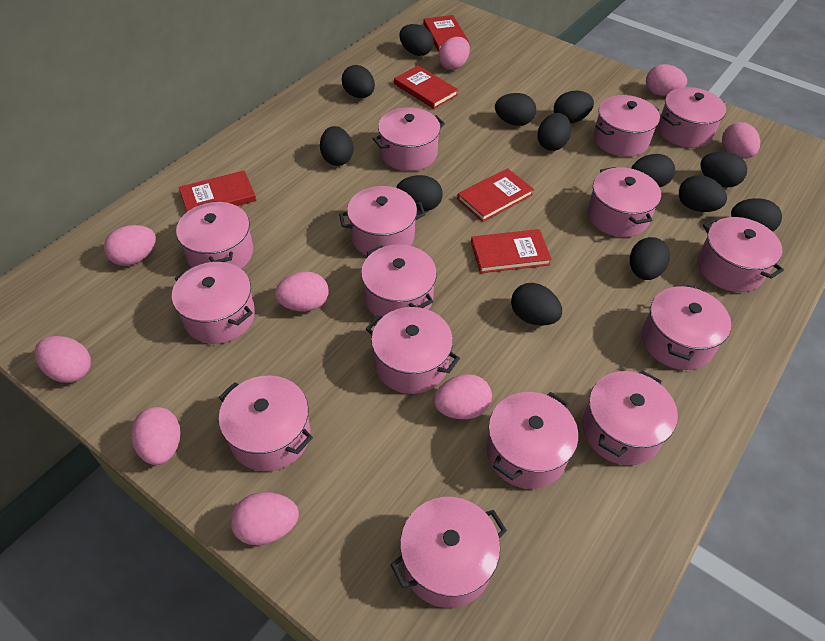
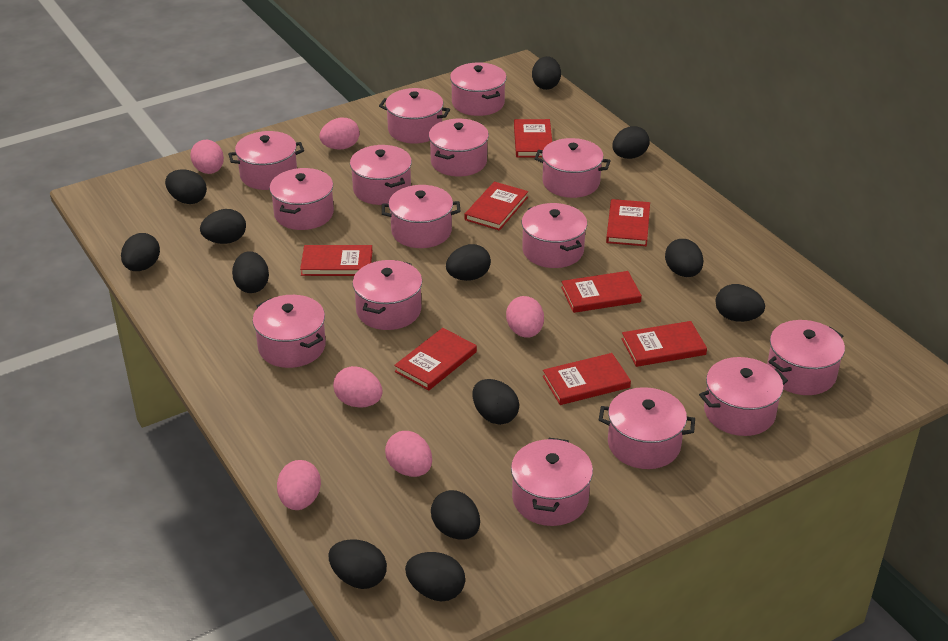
pink egg: 9 -> 6
red book: 5 -> 8

